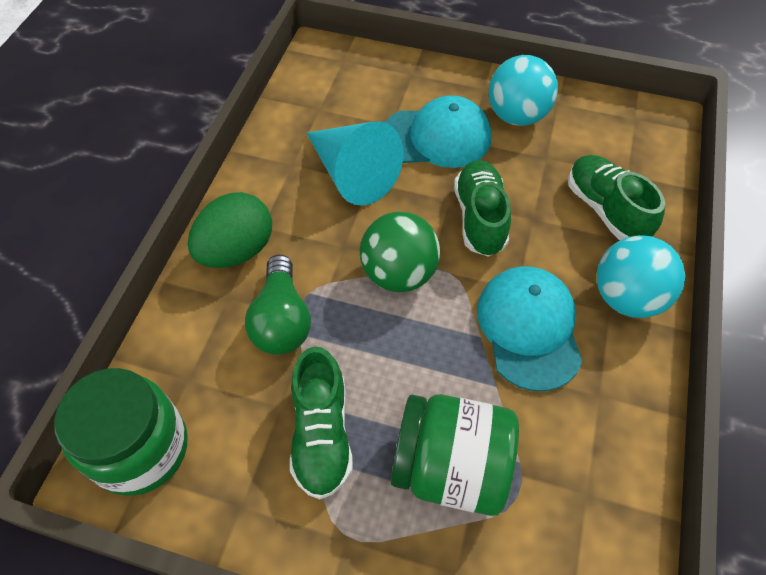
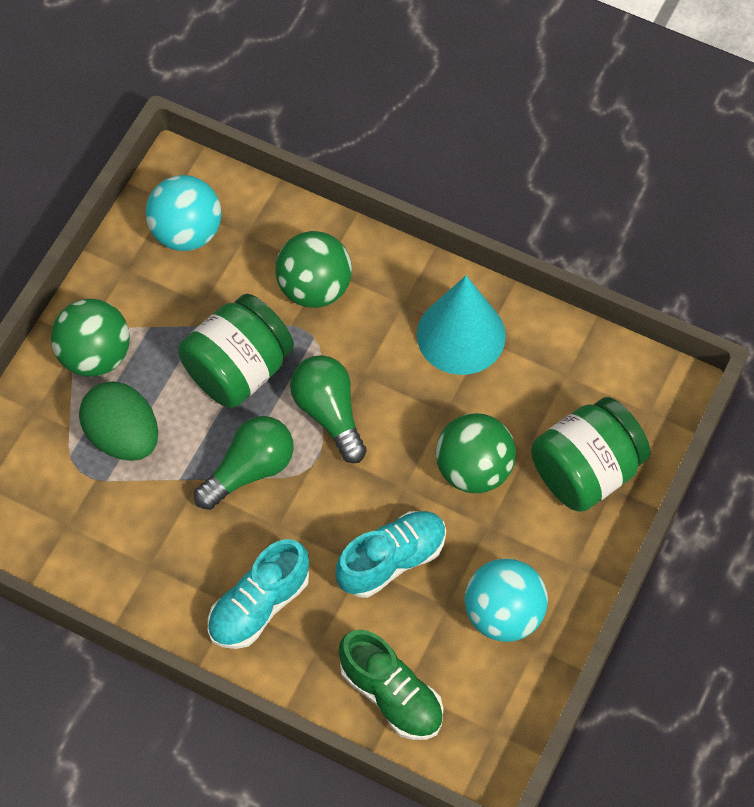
green ball: 1 -> 3
green light bulb: 1 -> 2
green shoe: 3 -> 1
turquoise cap: 2 -> 0
turquoise shoe: 0 -> 2

